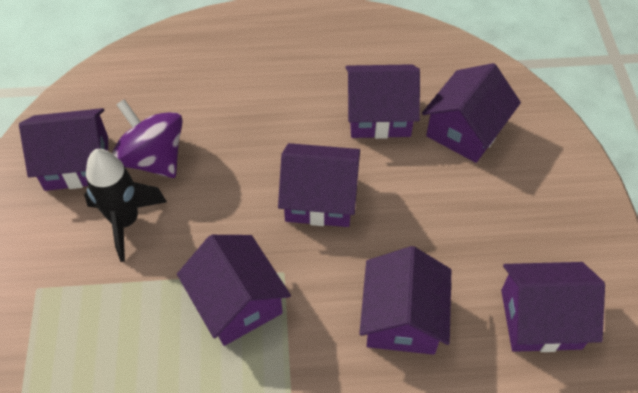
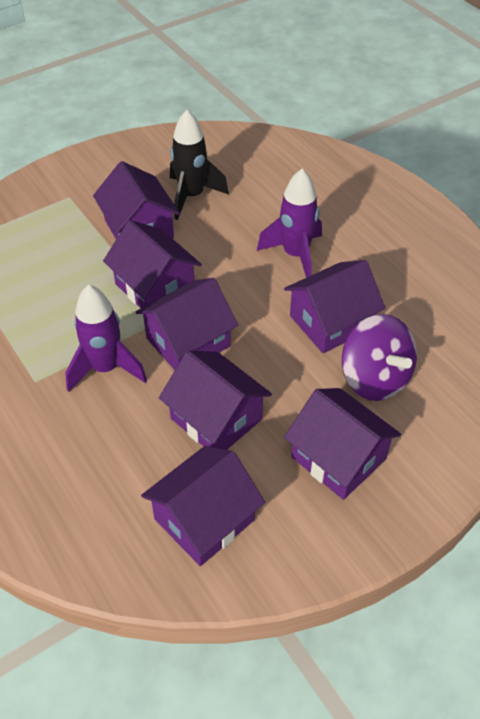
purple rocket: 0 -> 2

